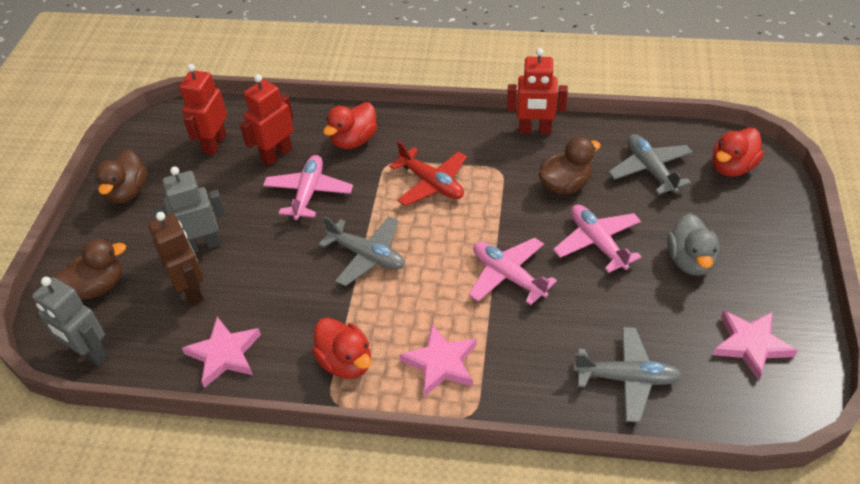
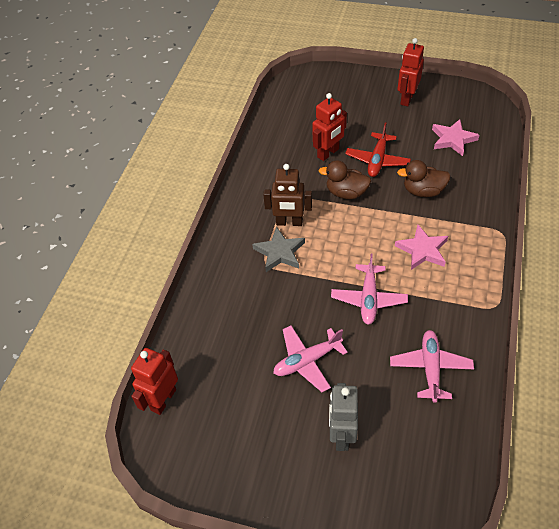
brown duck: 3 -> 2
grey duck: 1 -> 0
grey plane: 3 -> 0
grey robot: 2 -> 1
grey star: 0 -> 1
pink star: 3 -> 2
red duck: 3 -> 0

